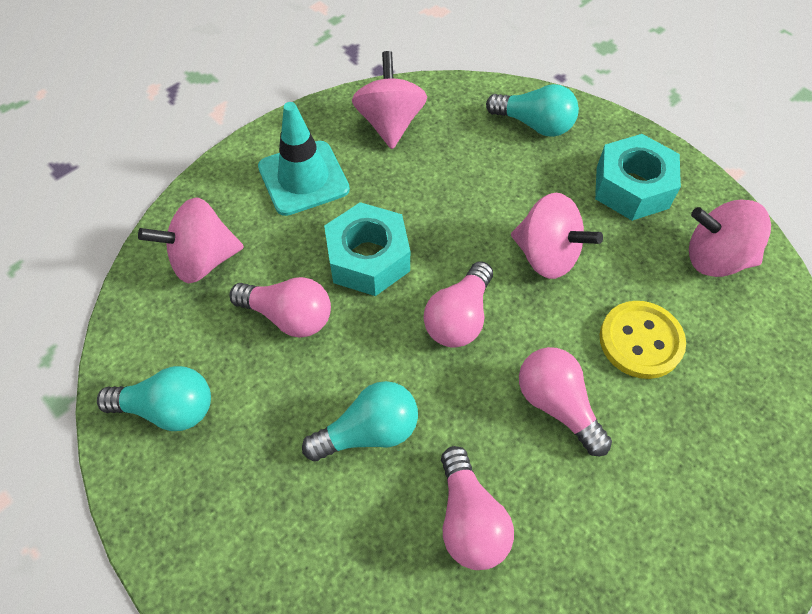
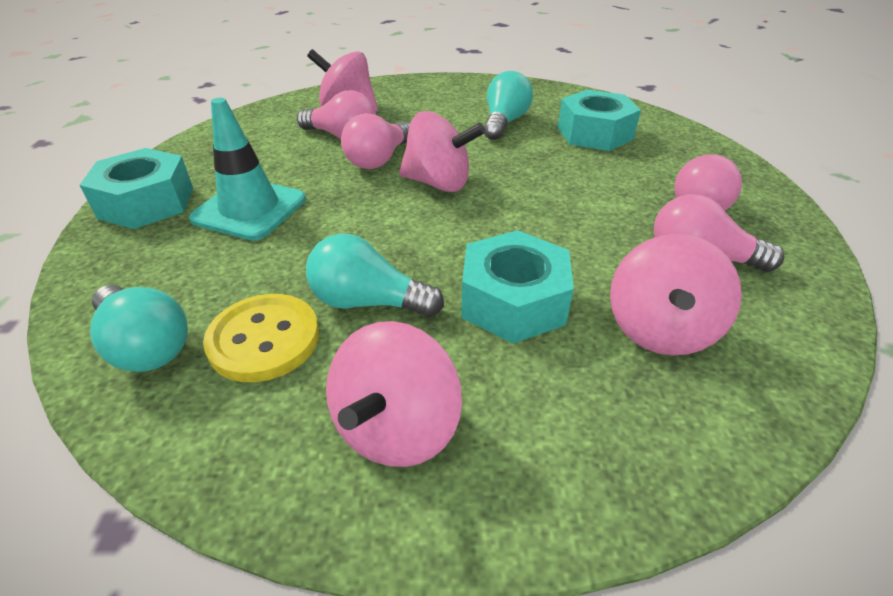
turquoise nut: 2 -> 3

